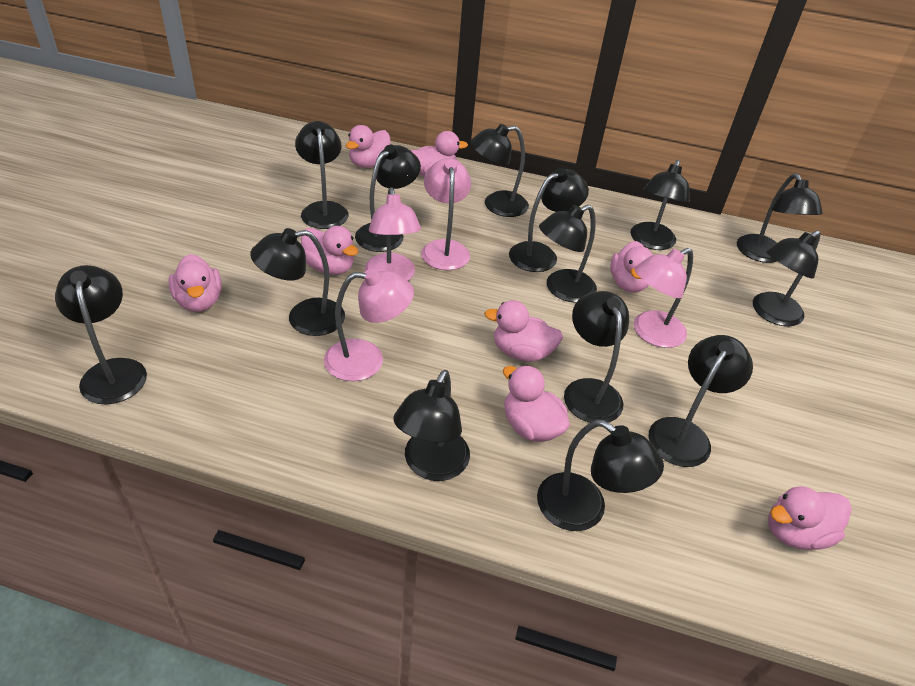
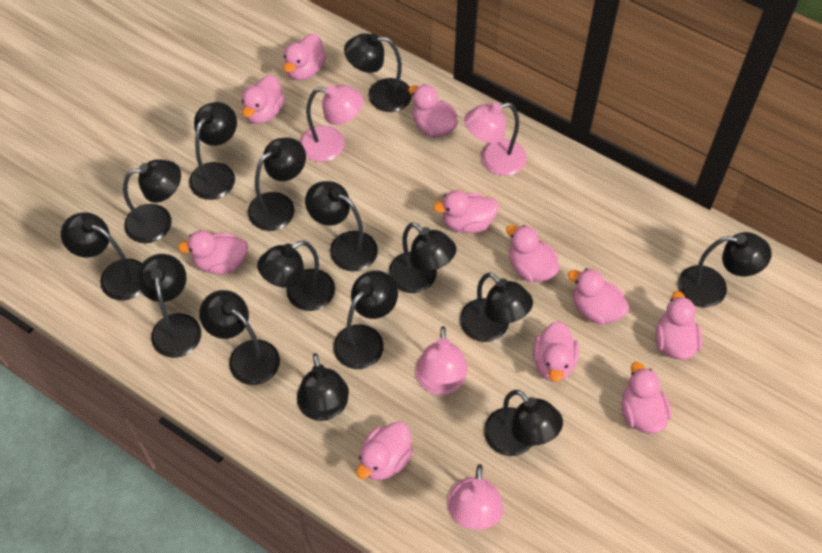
black lamp: 14 -> 15
pink duck: 8 -> 11

